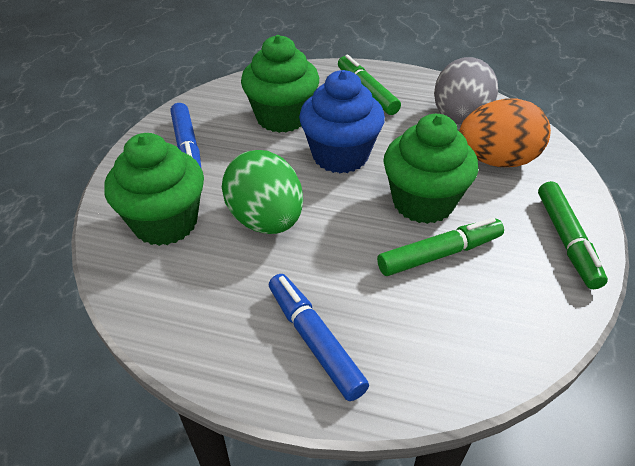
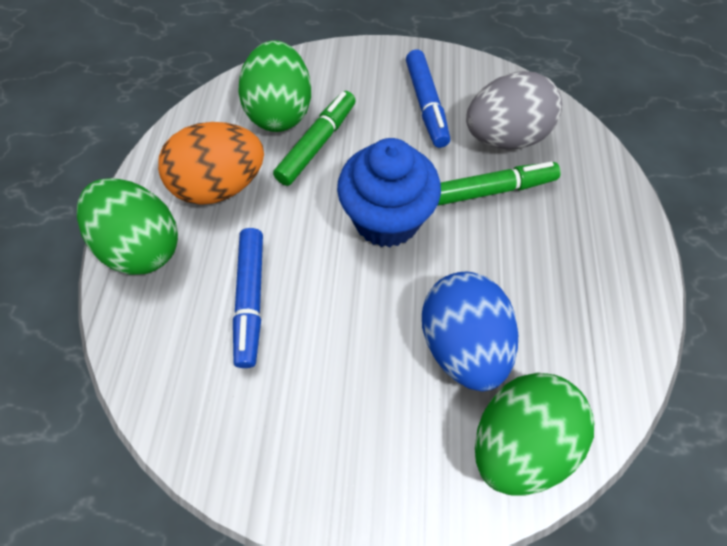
blue egg: 0 -> 1
green cupcake: 3 -> 0
green egg: 1 -> 3
green marker: 3 -> 2

